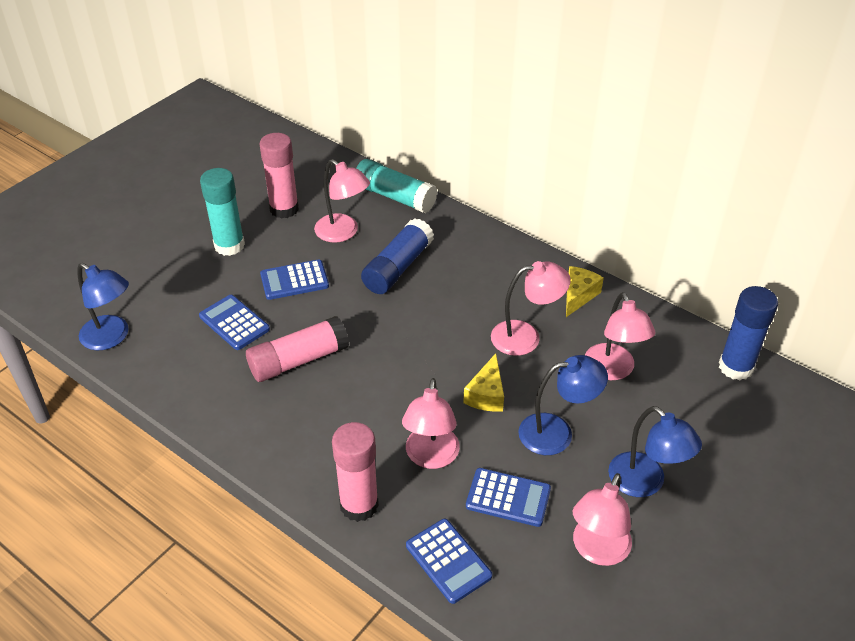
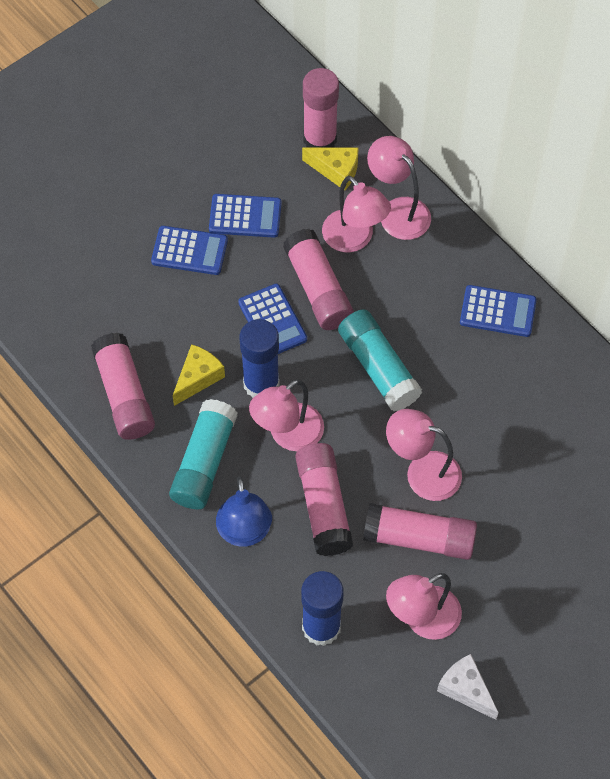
blue lamp: 3 -> 1
pink glue stick: 3 -> 5
white cheese: 0 -> 1

